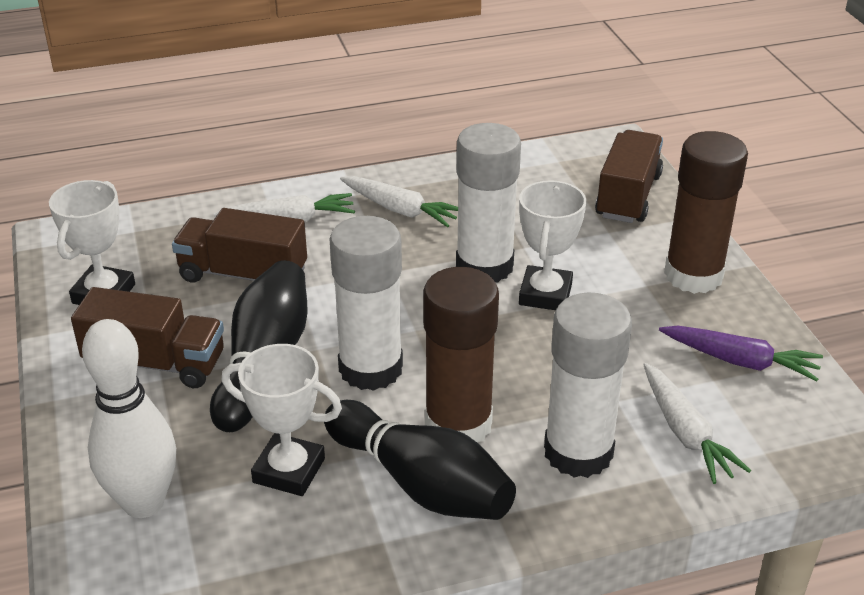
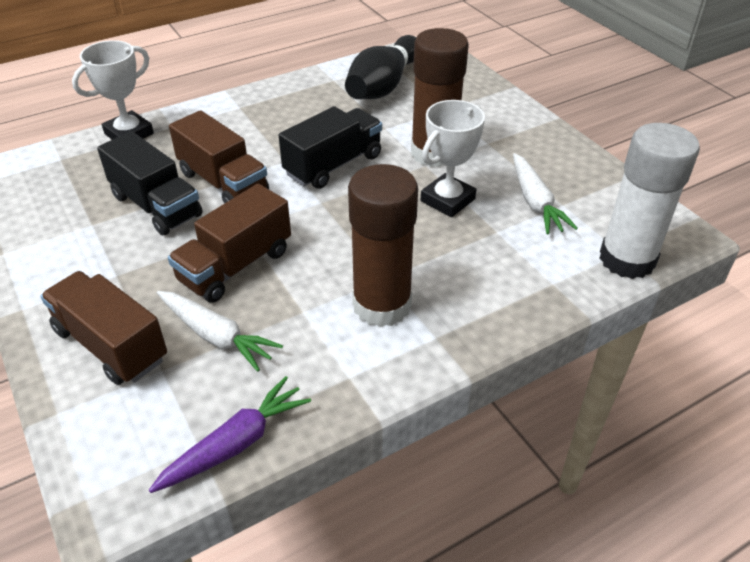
black bowling pin: 2 -> 1
black truck: 0 -> 2
white bowling pin: 1 -> 0
white carrot: 3 -> 2
white glue stick: 3 -> 1
white trophy: 3 -> 2

